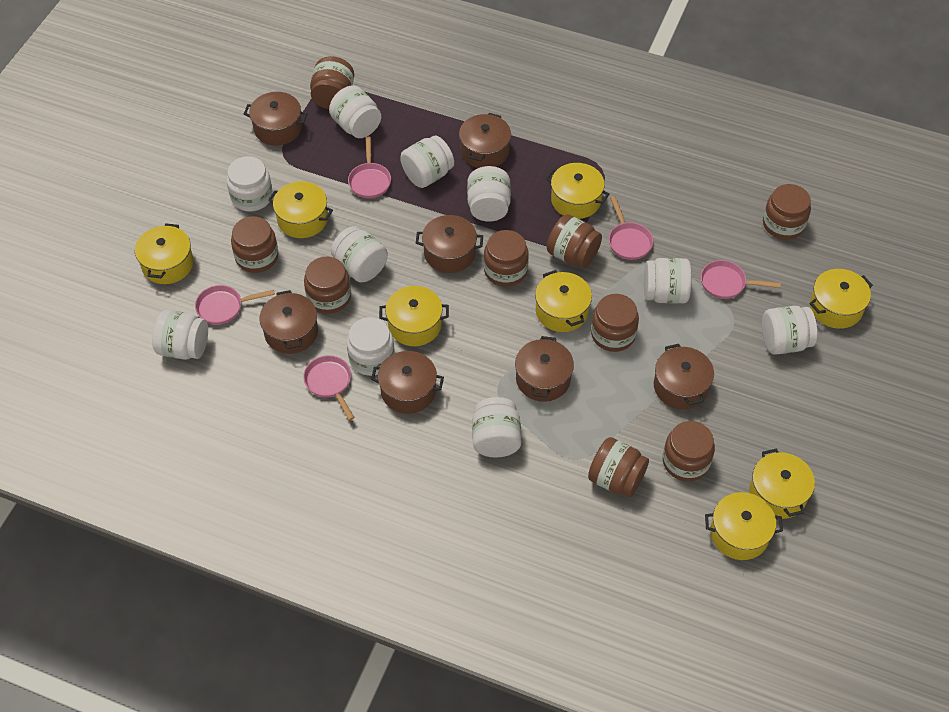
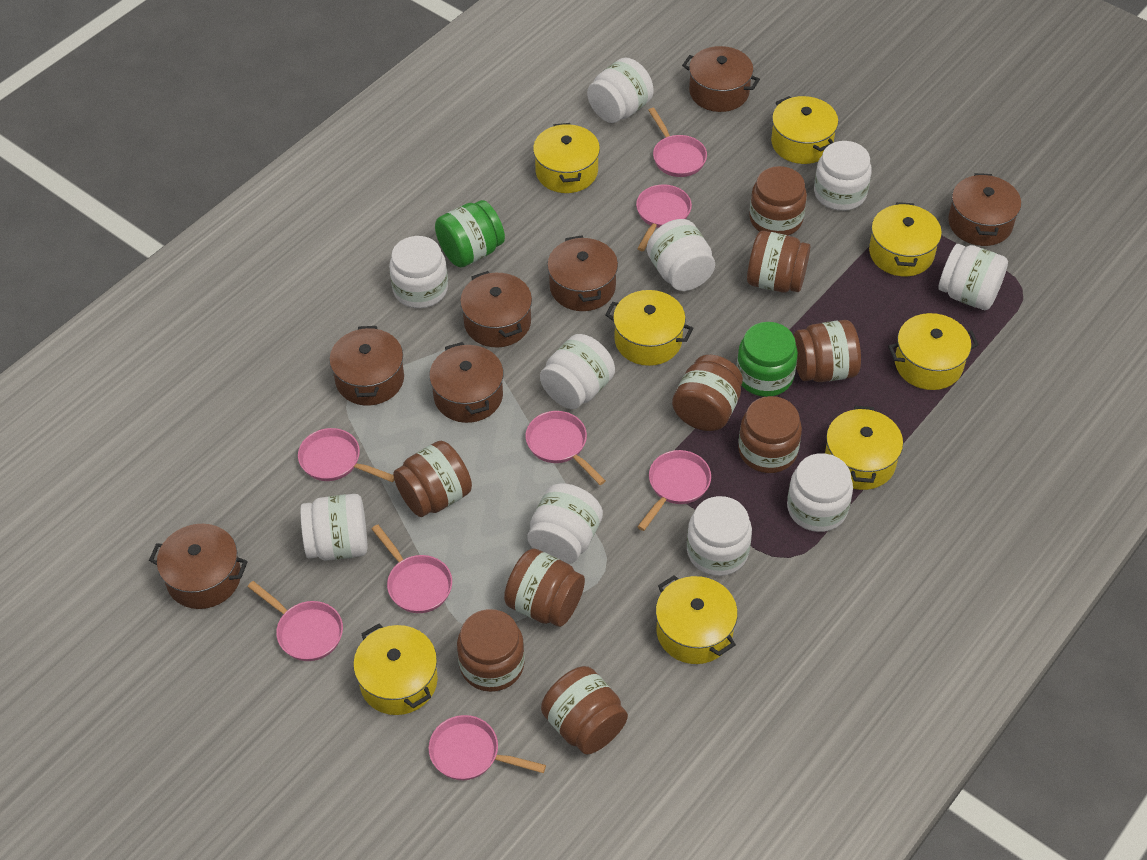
green jar: 0 -> 2
pink pan: 5 -> 8

